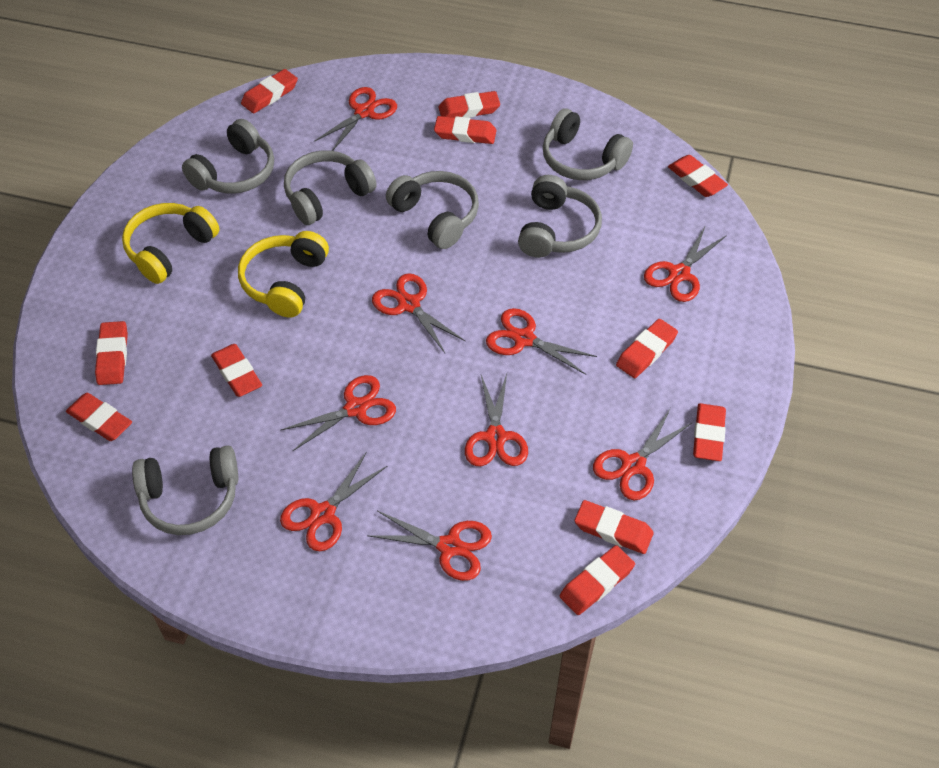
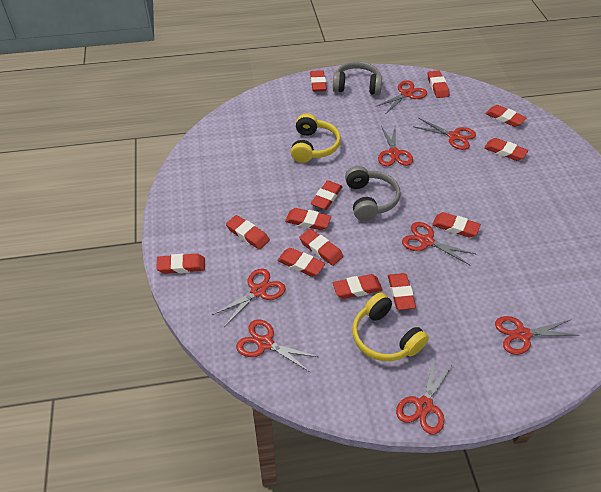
grey headphones: 6 -> 2
red eraser: 11 -> 13
red scissors: 9 -> 8

